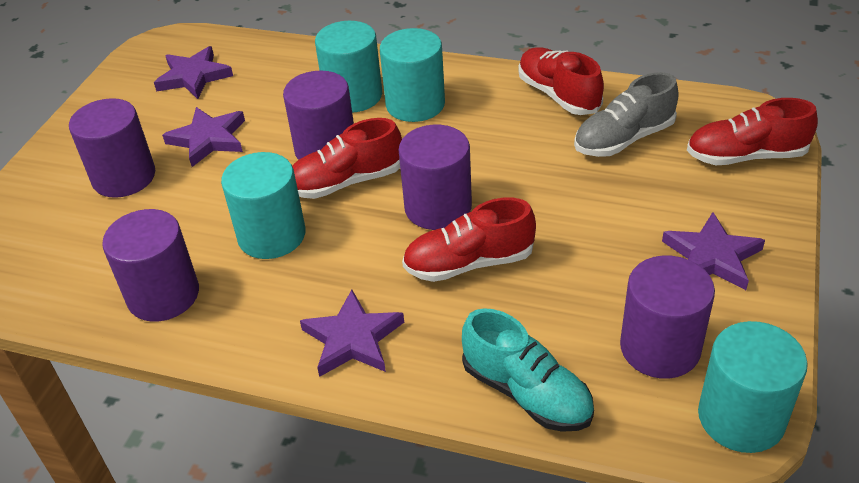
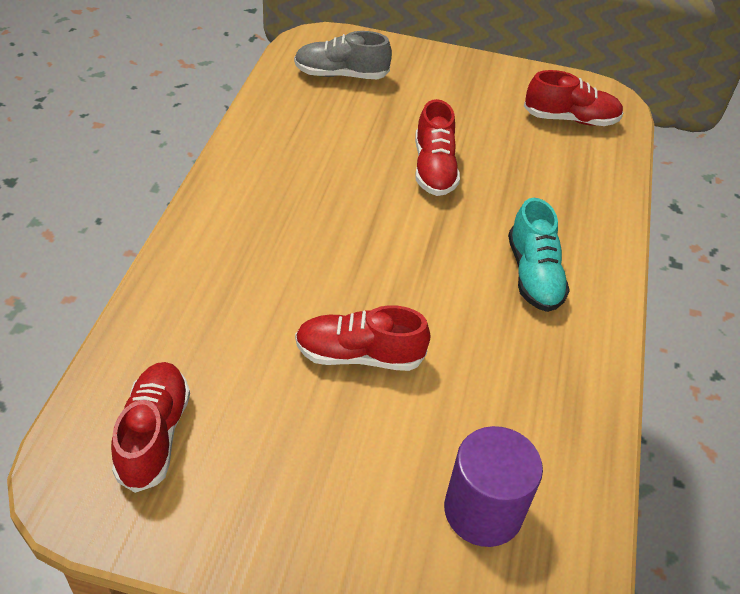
purple cylinder: 5 -> 1
purple star: 4 -> 0
turquoise cylinder: 4 -> 0

